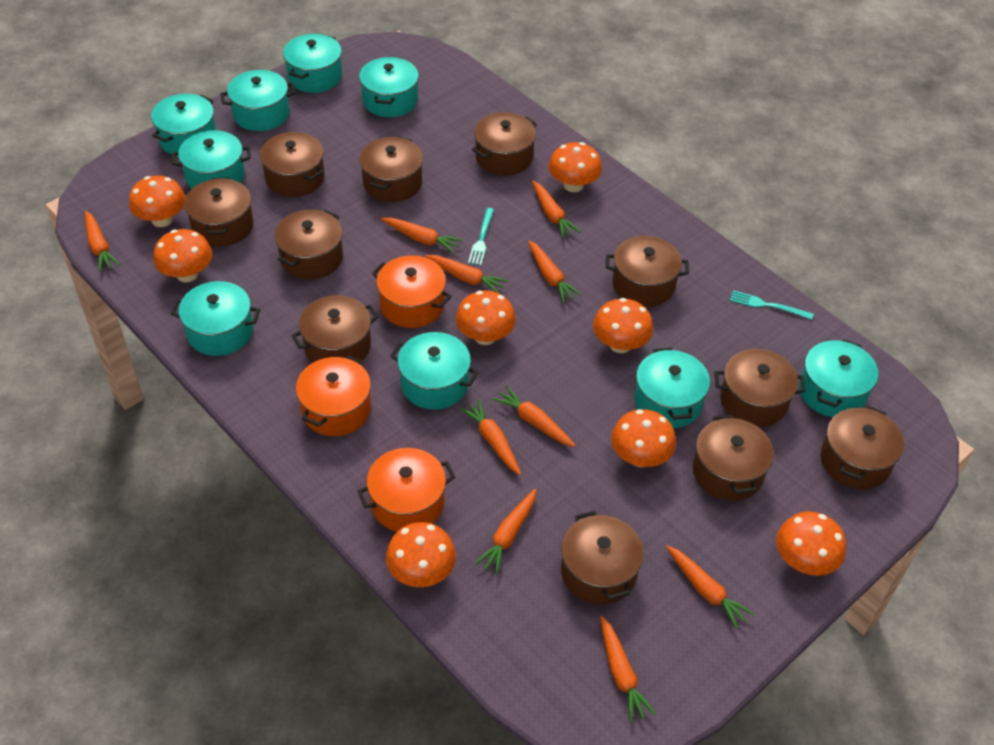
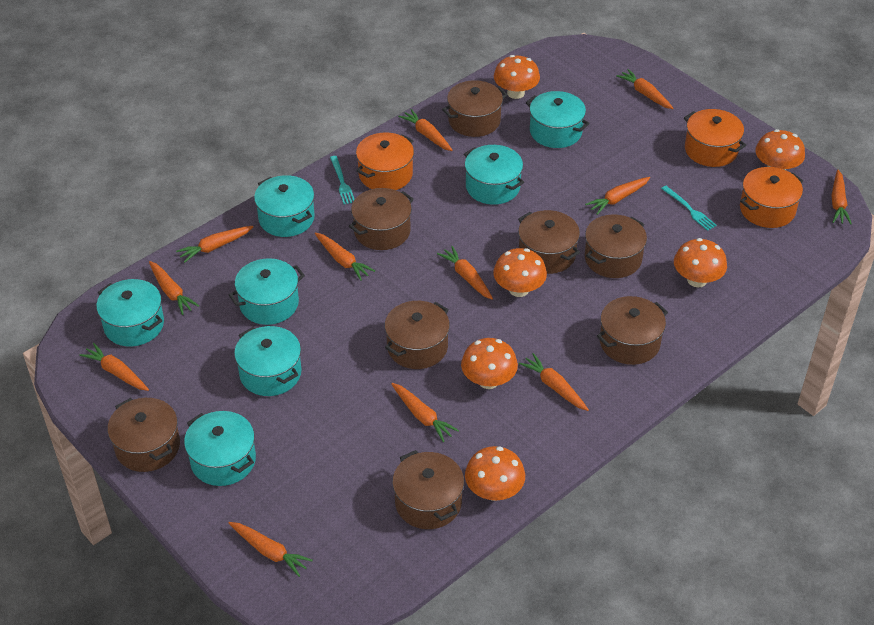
brown pot: 11 -> 8
orange carrot: 10 -> 12
orange mushroom: 8 -> 6
turquoise pot: 9 -> 7

